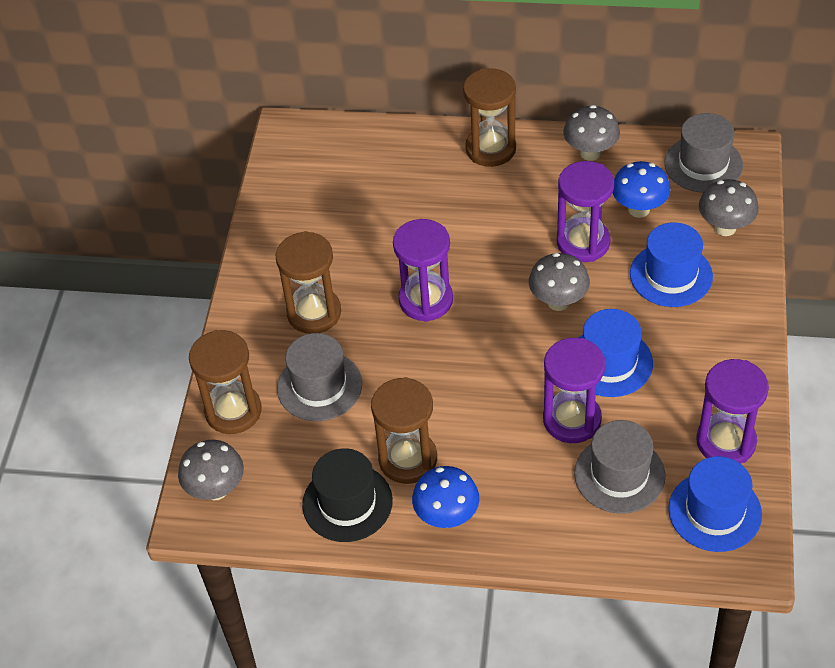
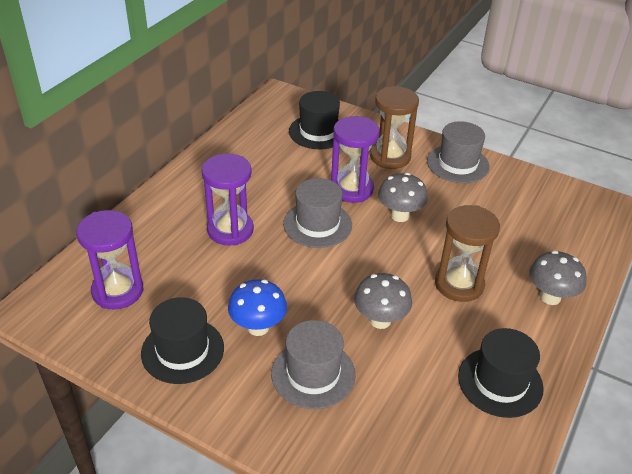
black hat: 1 -> 3
blue hat: 3 -> 0
blue mushroom: 2 -> 1
brown hourglass: 4 -> 2
grey mushroom: 4 -> 3
purple hourglass: 4 -> 3

